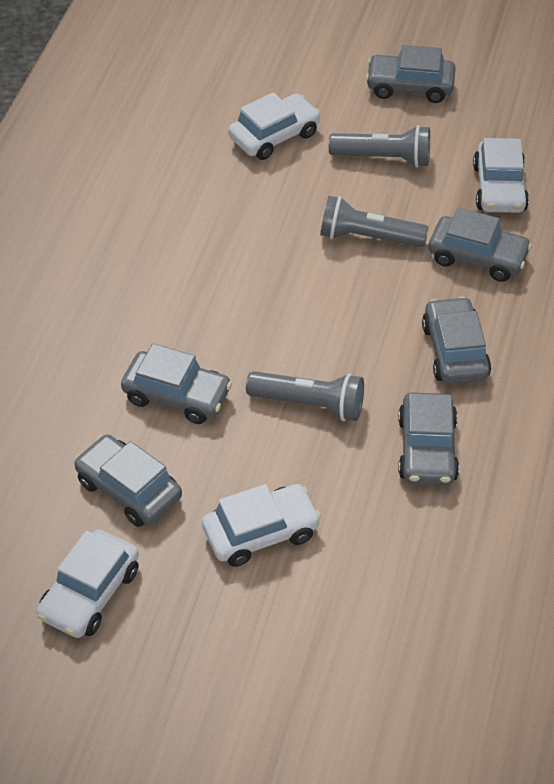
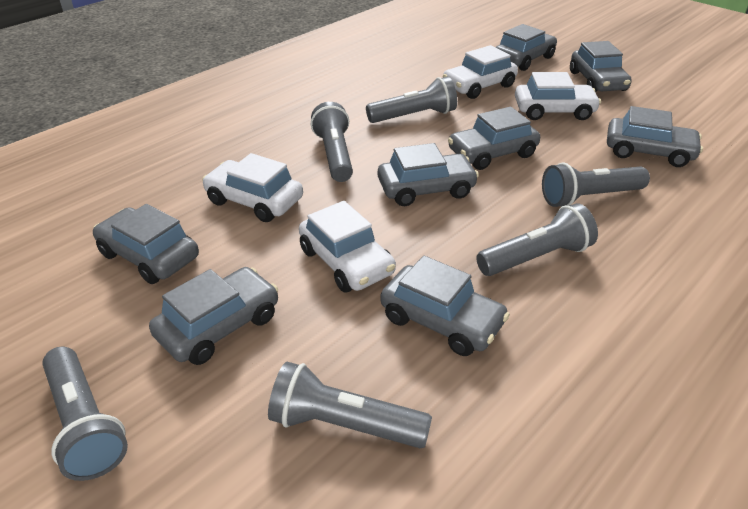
grey car: 6 -> 8
grey flashlight: 3 -> 6

